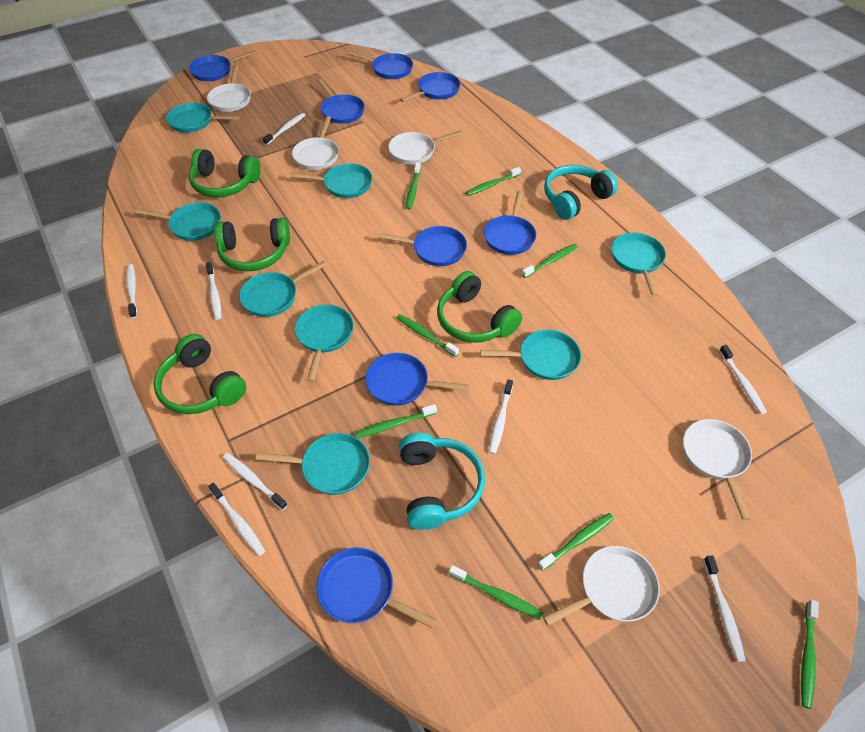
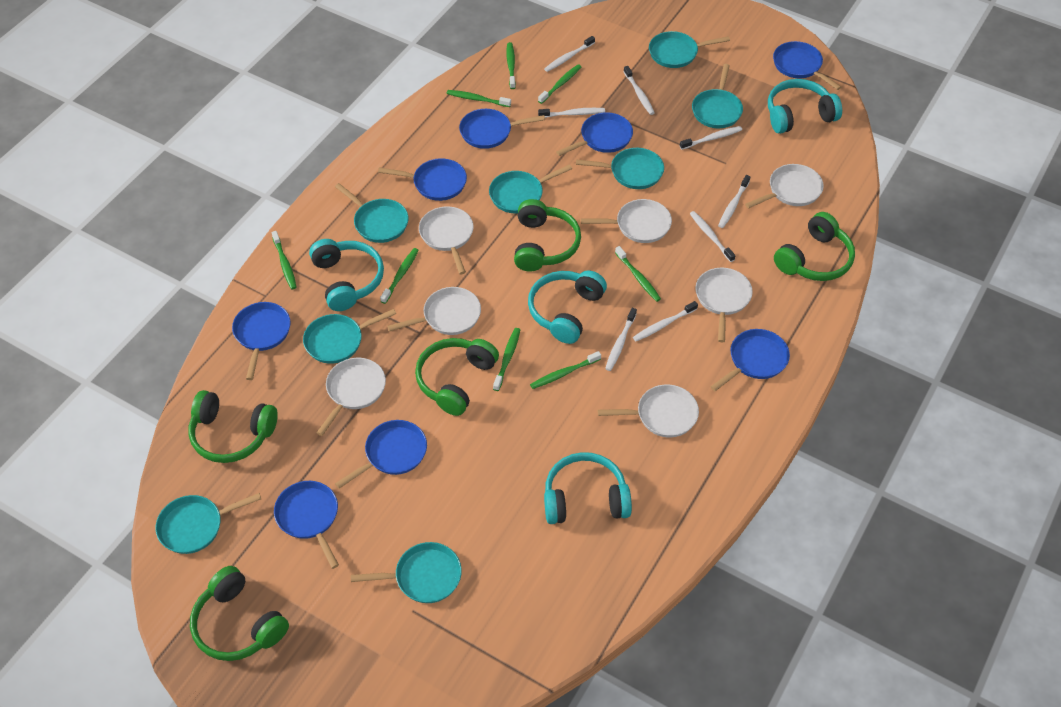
green headphones: 4 -> 5
turquoise headphones: 2 -> 4
white pan: 5 -> 7

